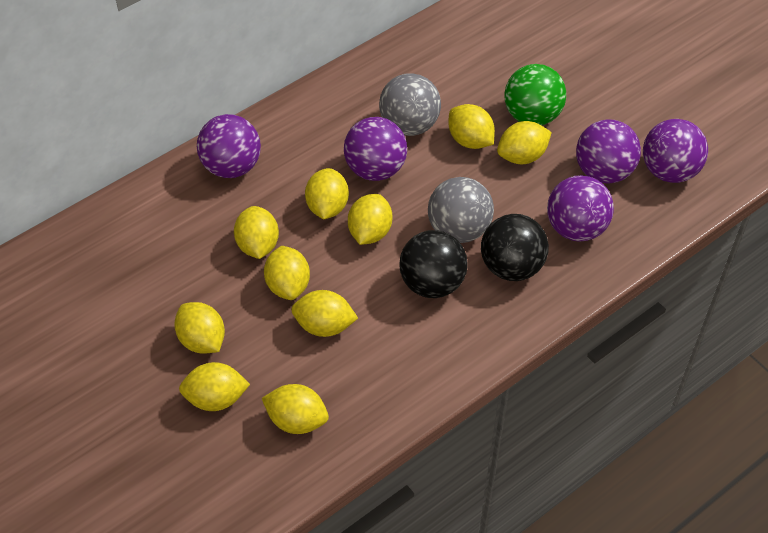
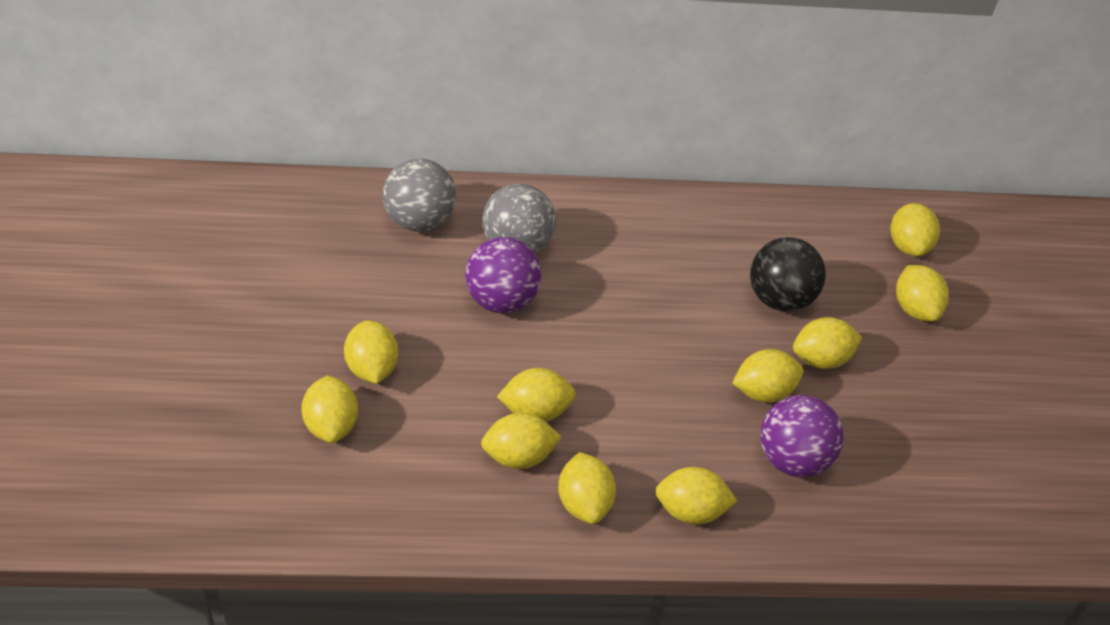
black ball: 2 -> 1
green ball: 1 -> 0
purple ball: 5 -> 2

